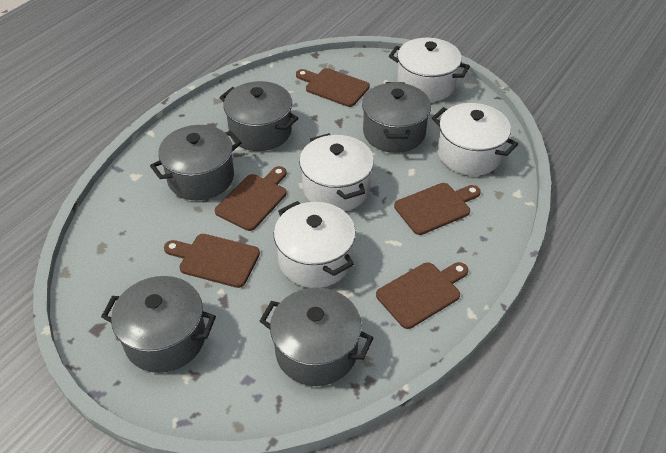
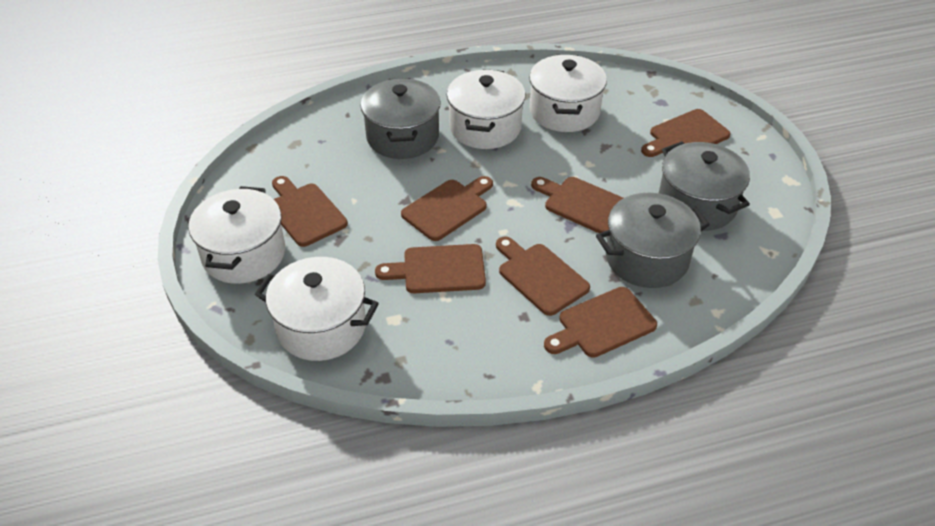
brown cutting board: 5 -> 7
grey pot: 5 -> 3

